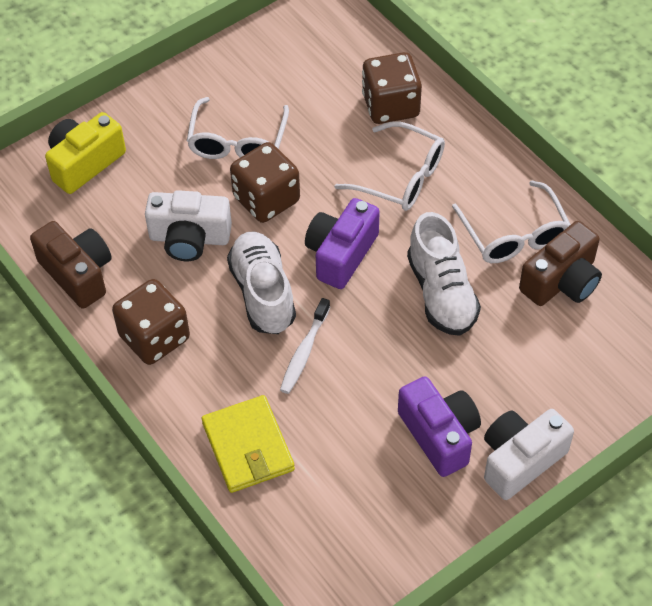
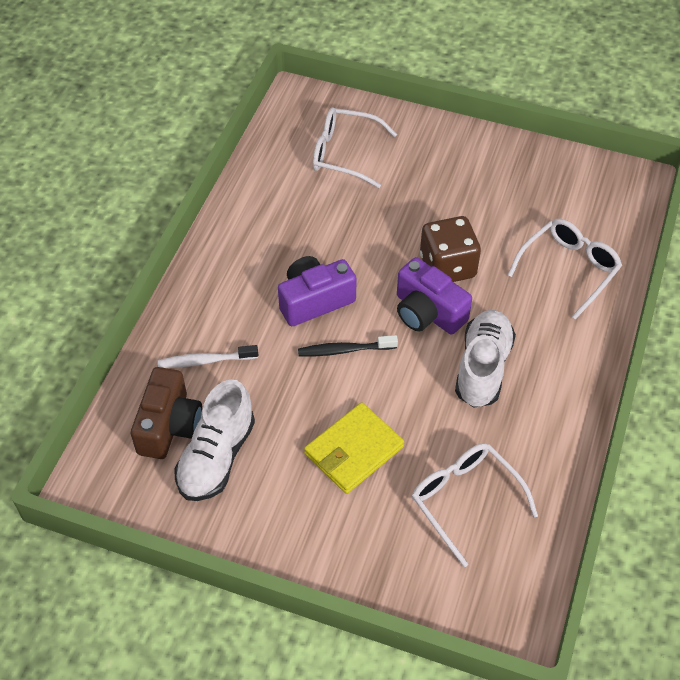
black toothbrush: 0 -> 1
brown camera: 2 -> 1
brown dice: 3 -> 1
white camera: 2 -> 0
yellow camera: 1 -> 0

